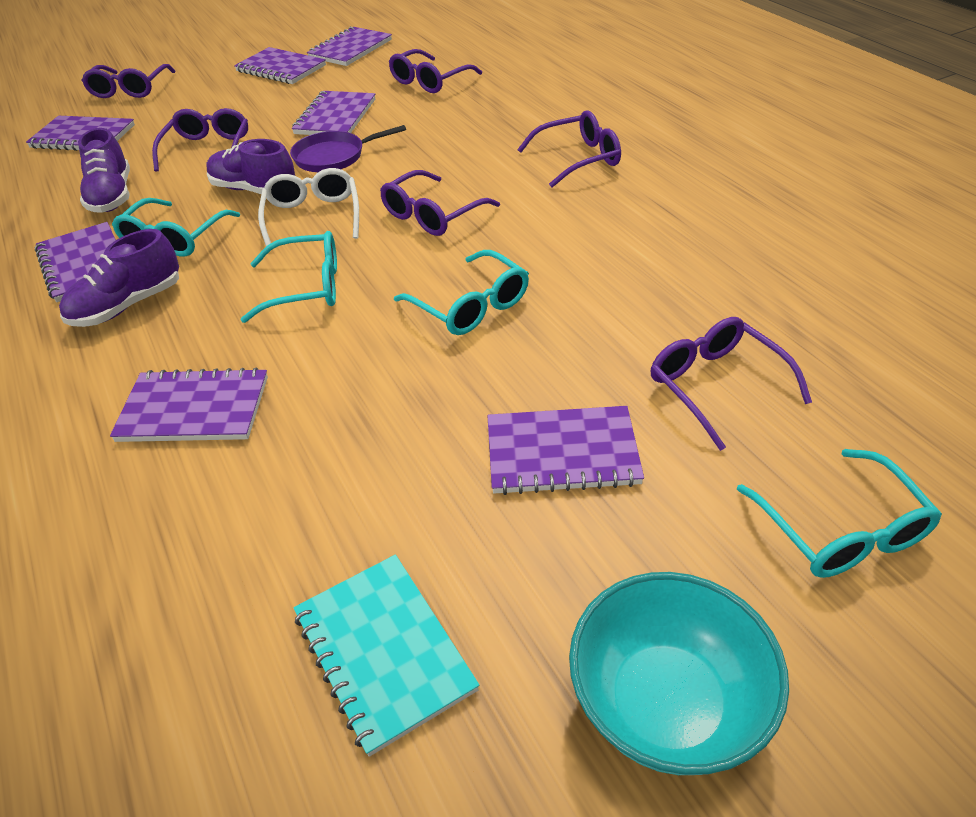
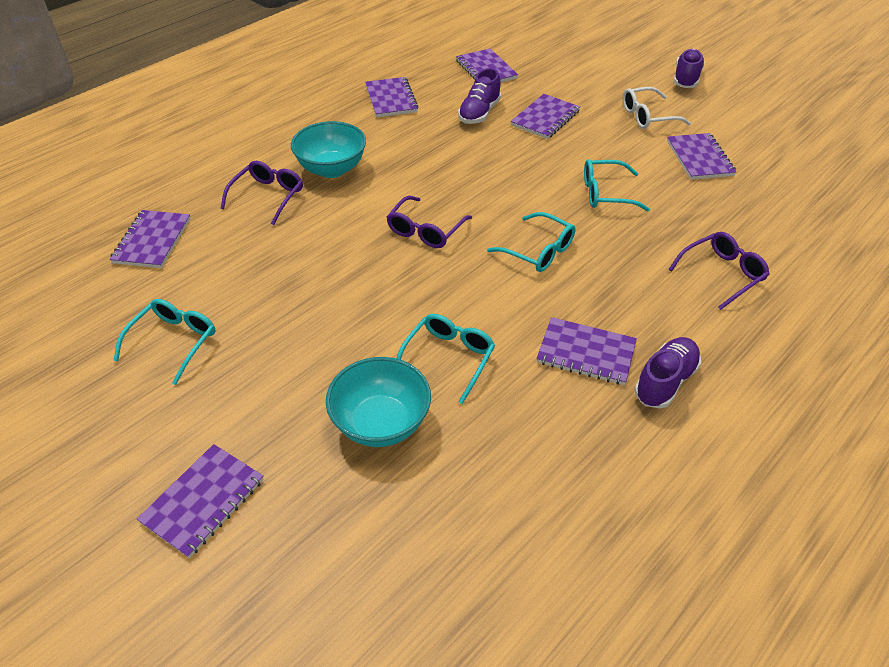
purple glasses: 6 -> 3
purple pan: 1 -> 0
turquoise bowl: 1 -> 2
turquoise notebook: 1 -> 0

